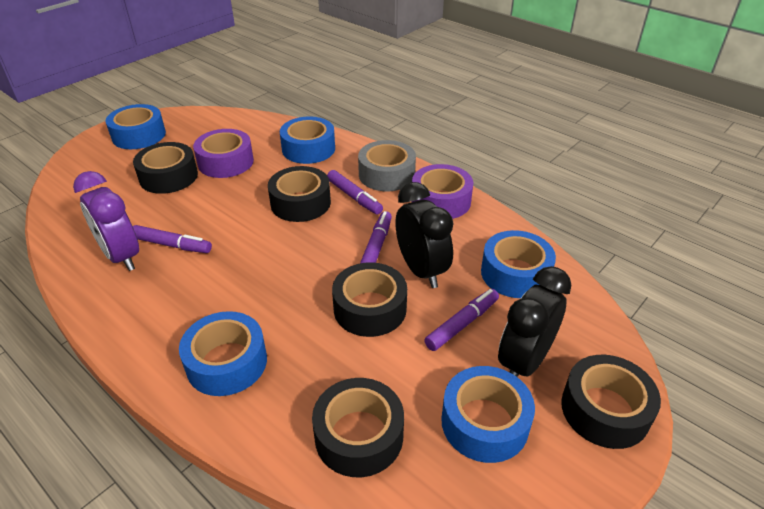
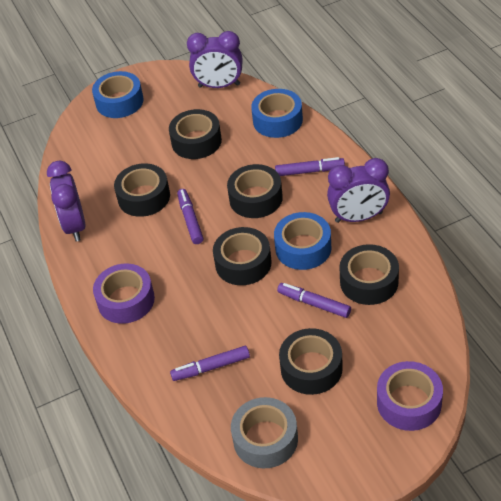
black clock: 2 -> 0
black tape: 5 -> 6
blue tape: 5 -> 3
purple clock: 1 -> 3

